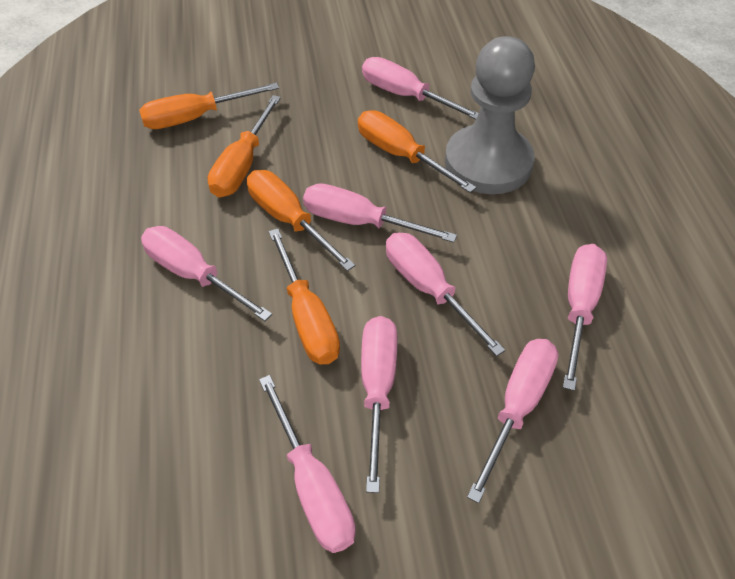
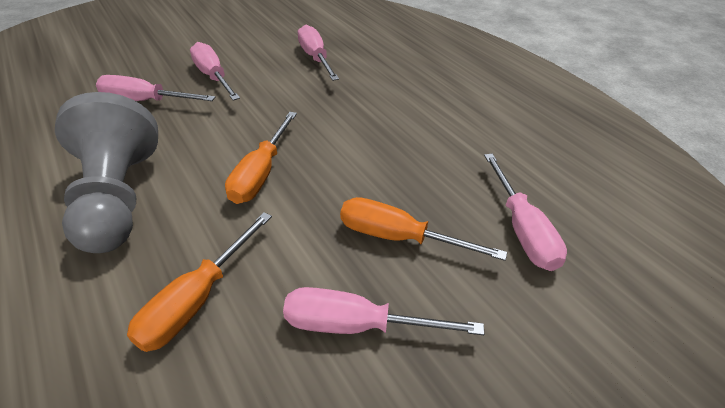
orange screwdriver: 5 -> 3
pink screwdriver: 8 -> 5

